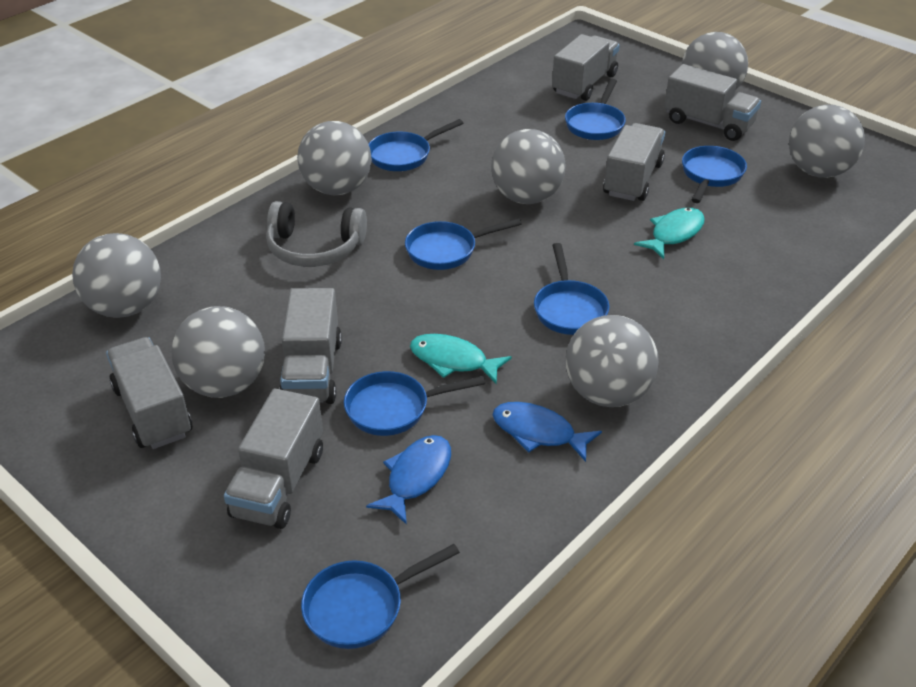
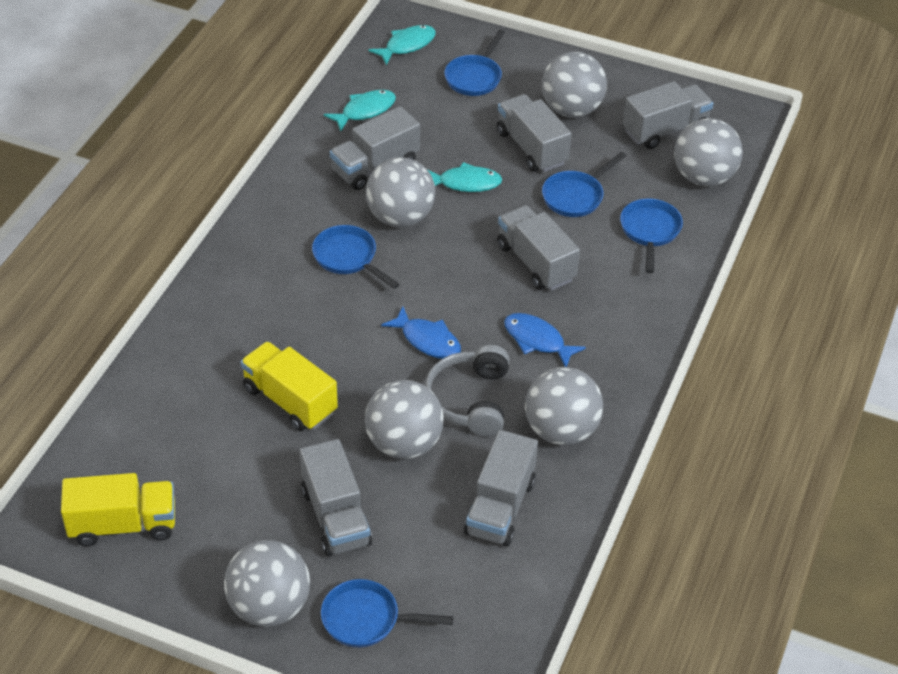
blue pan: 7 -> 5
grey ball: 7 -> 6
turquoise fish: 2 -> 3
yellow truck: 0 -> 2

